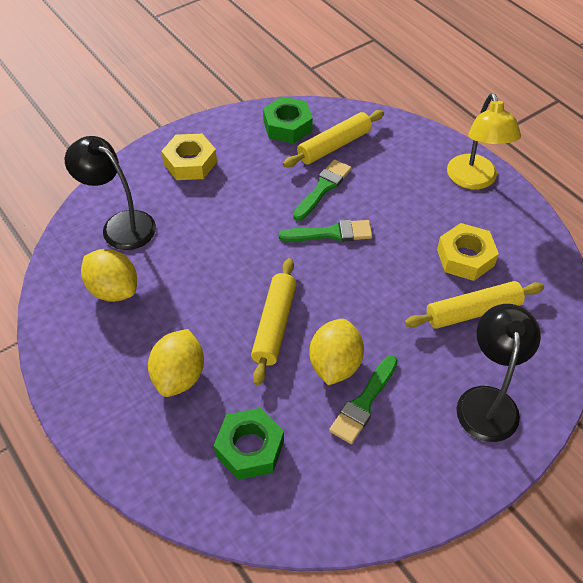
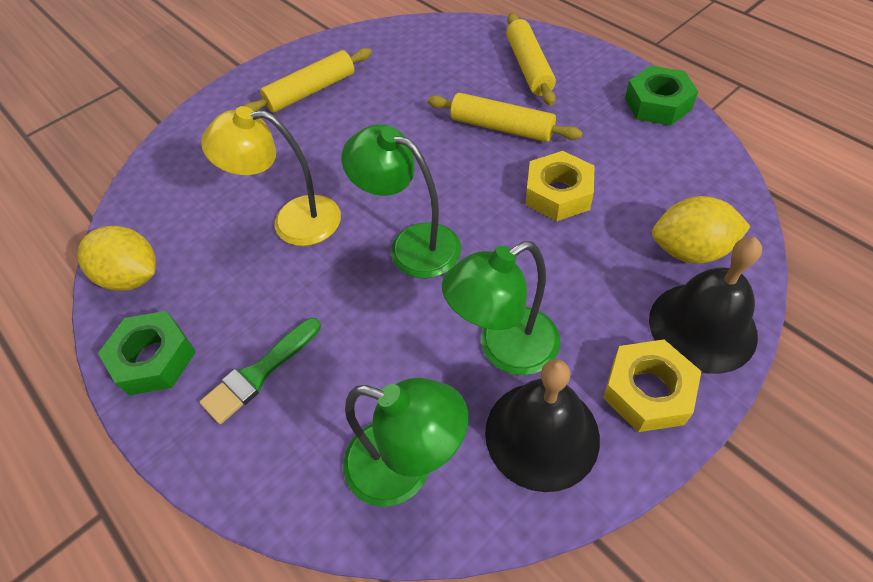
black bell: 0 -> 2
black lamp: 2 -> 0
green brush: 3 -> 1
green lamp: 0 -> 3
yellow lemon: 3 -> 2

